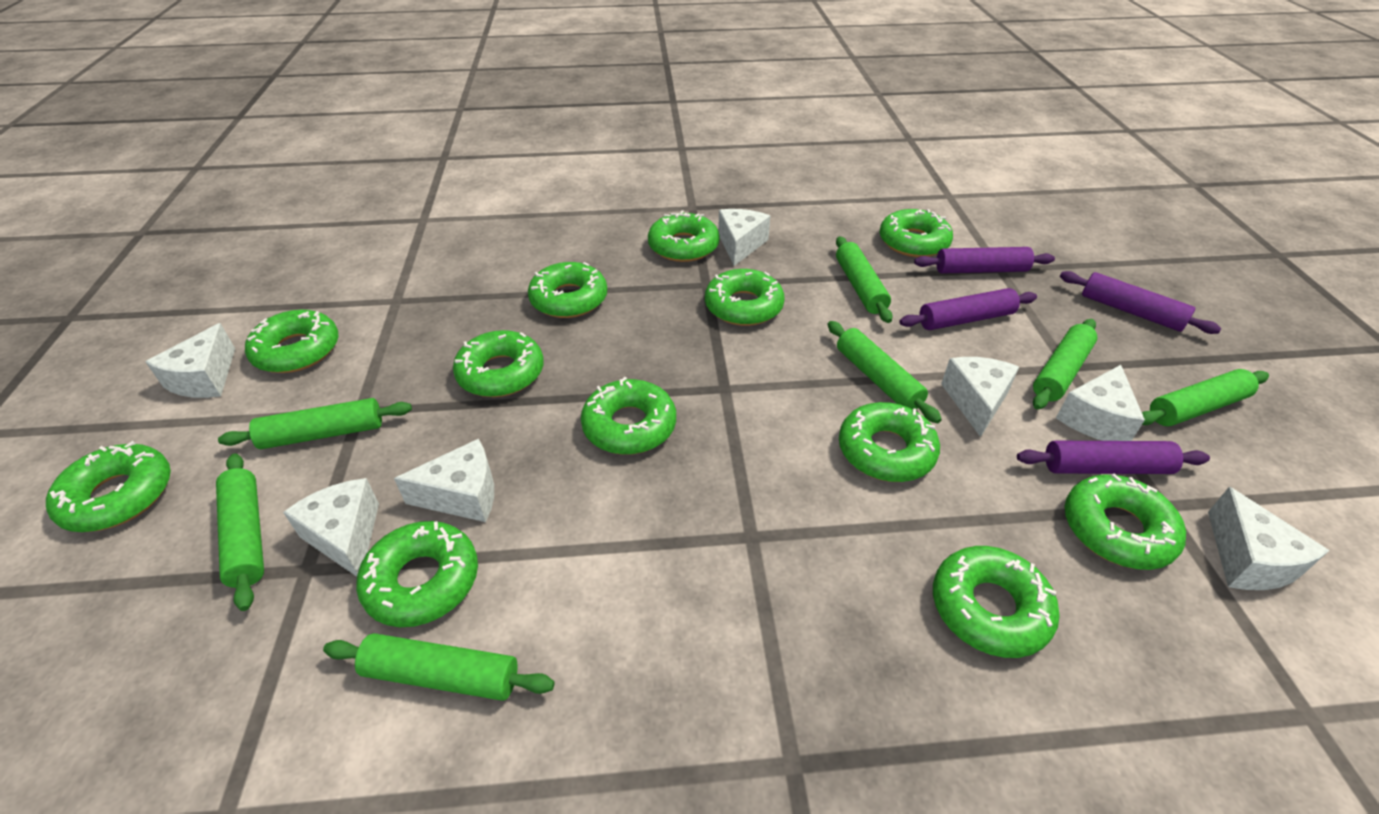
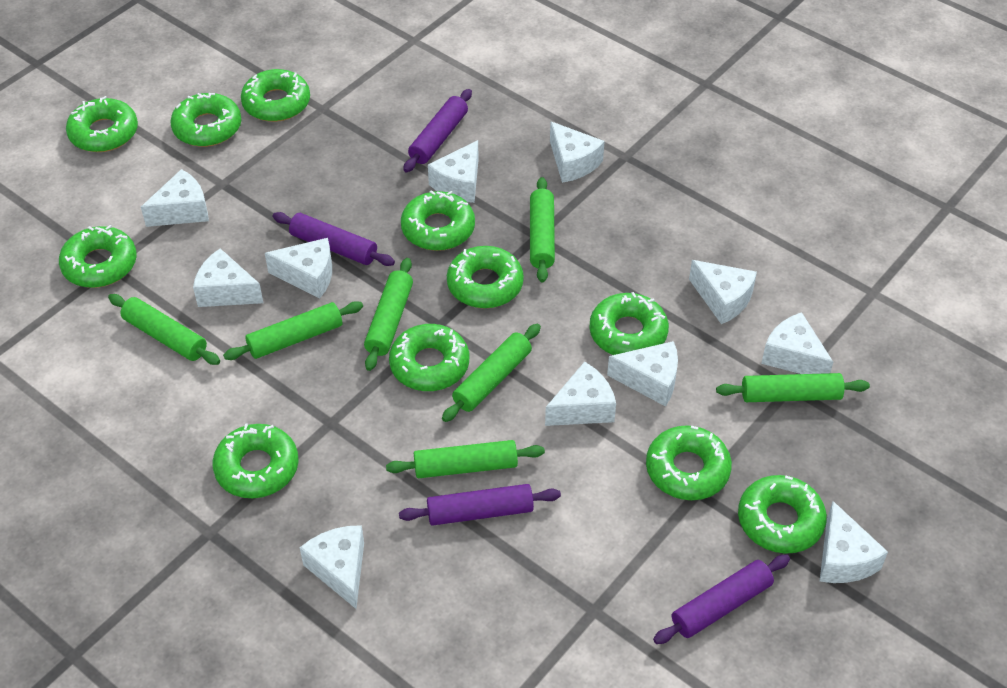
green donut: 12 -> 11
white cheese: 7 -> 11

